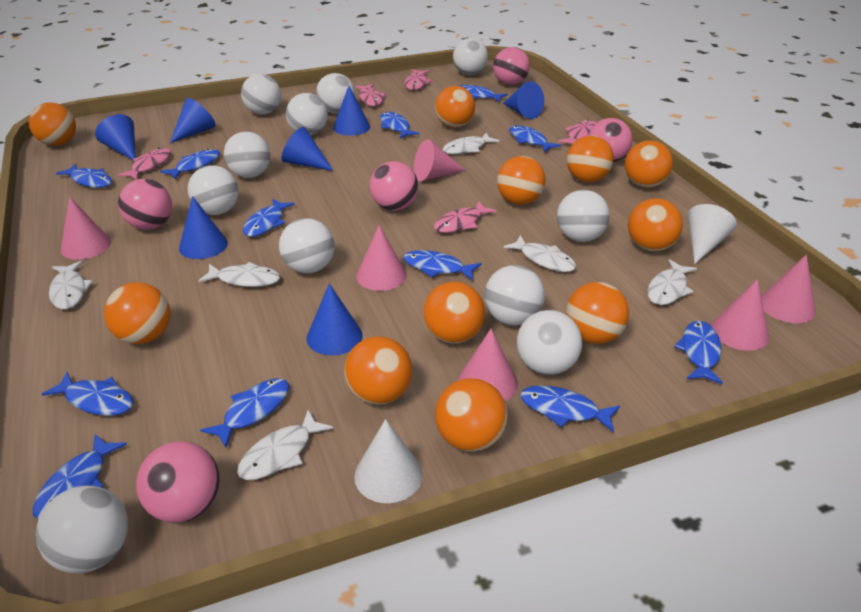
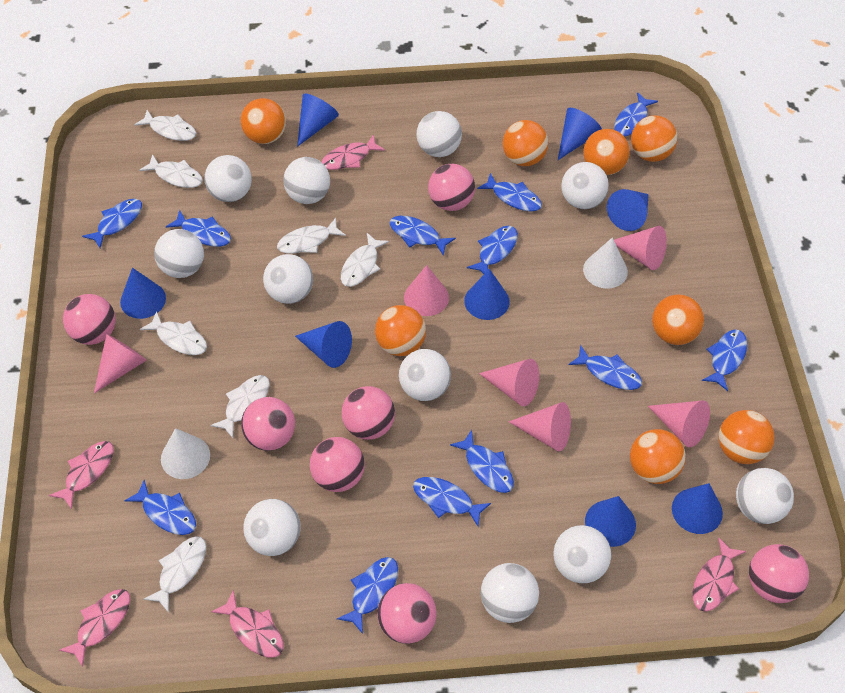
blue cone: 7 -> 8
orange ball: 11 -> 8
pink ball: 5 -> 7
white fish: 6 -> 7

